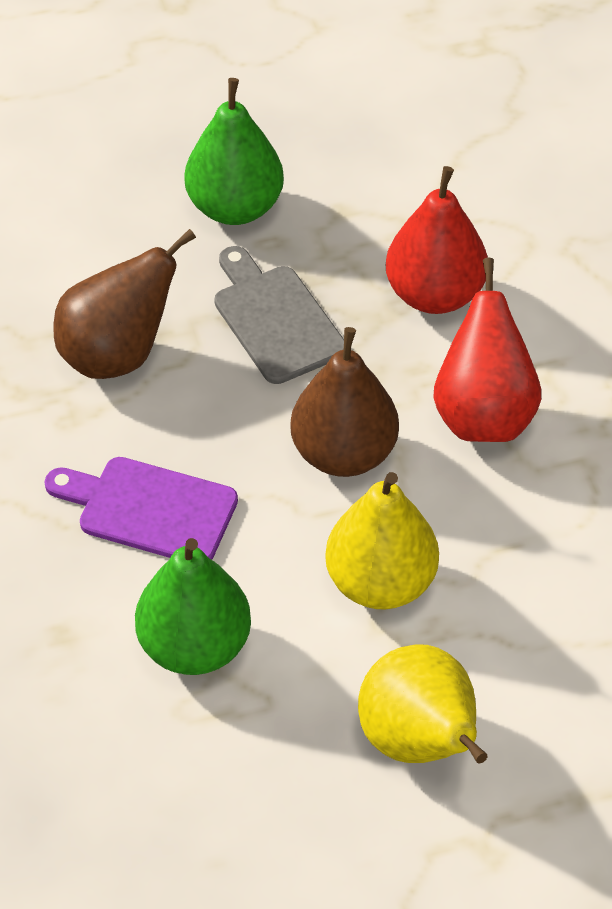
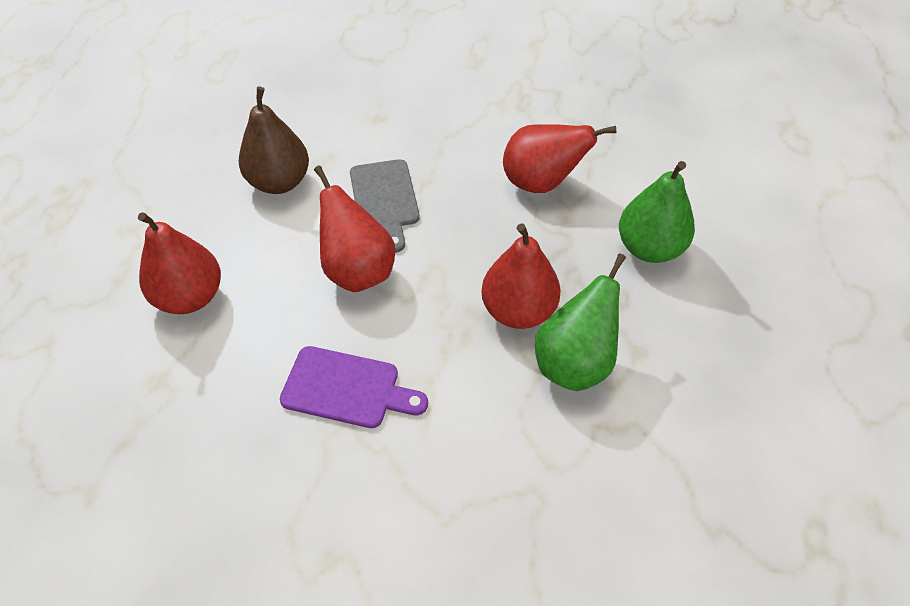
brown pear: 2 -> 1
red pear: 2 -> 4
yellow pear: 2 -> 0

